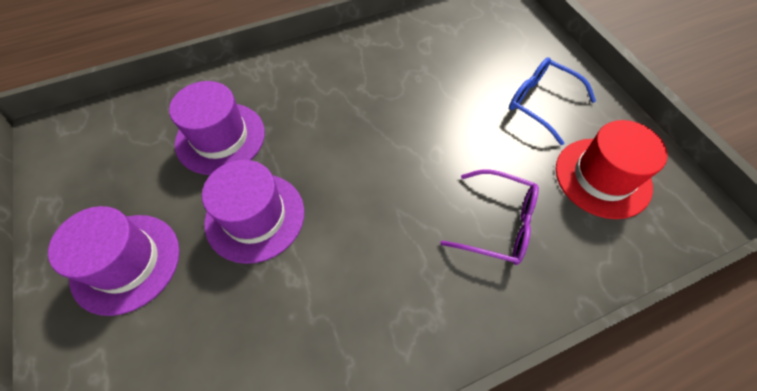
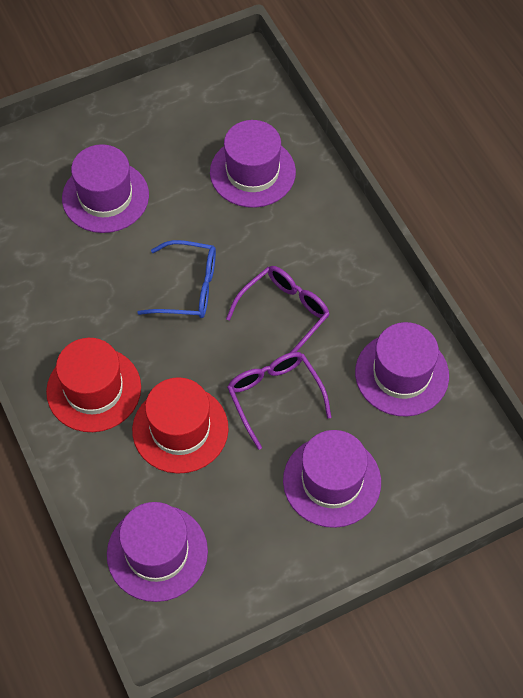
purple glasses: 1 -> 2
purple hat: 3 -> 5
red hat: 1 -> 2

